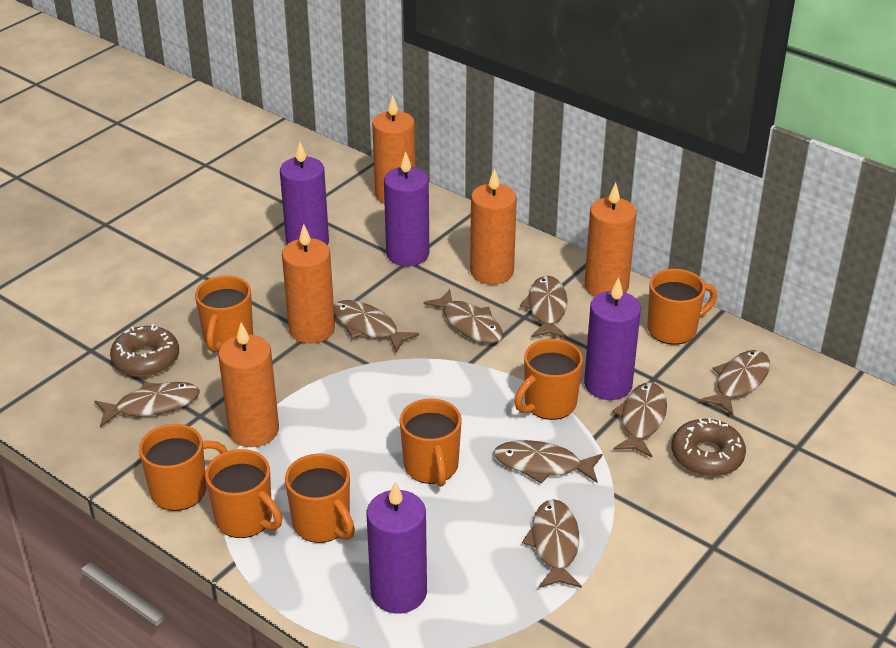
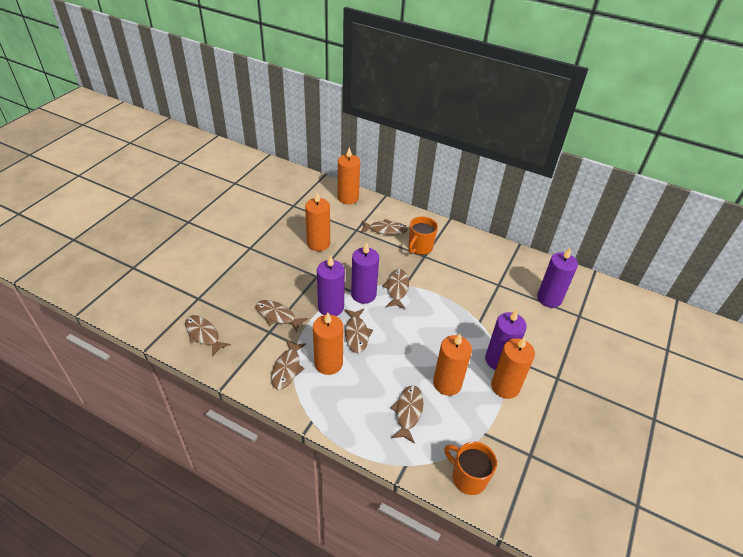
brown donut: 2 -> 0
brown fish: 8 -> 7
orange mug: 7 -> 2

